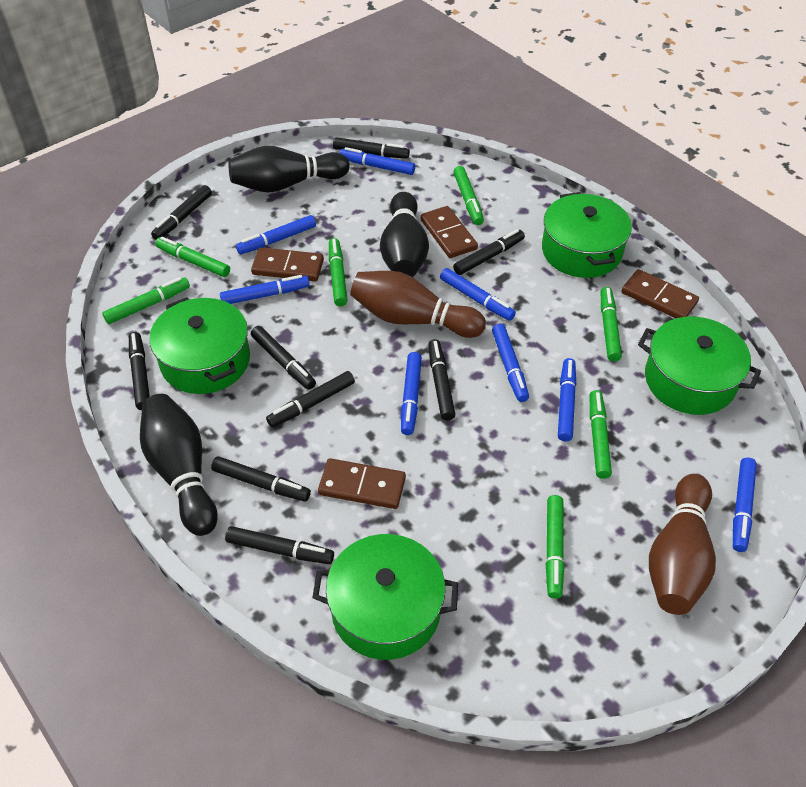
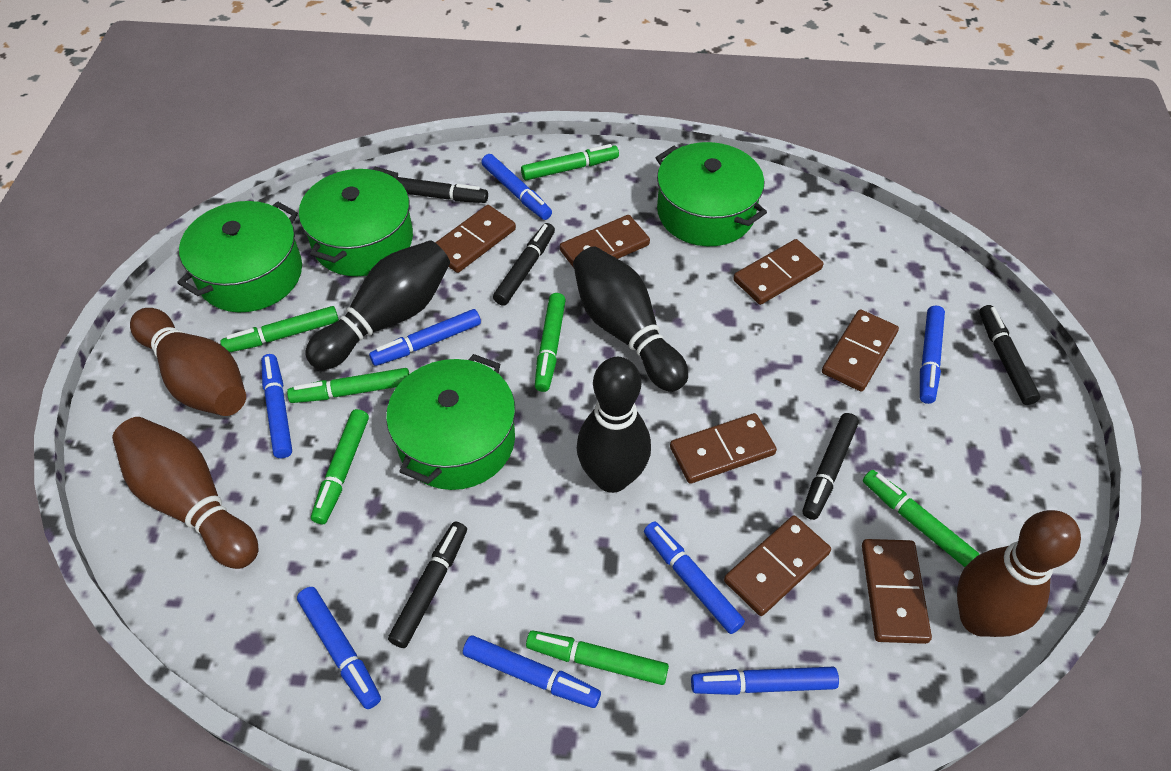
black marker: 9 -> 5
brown bowling pin: 2 -> 3
brown domino: 4 -> 7

